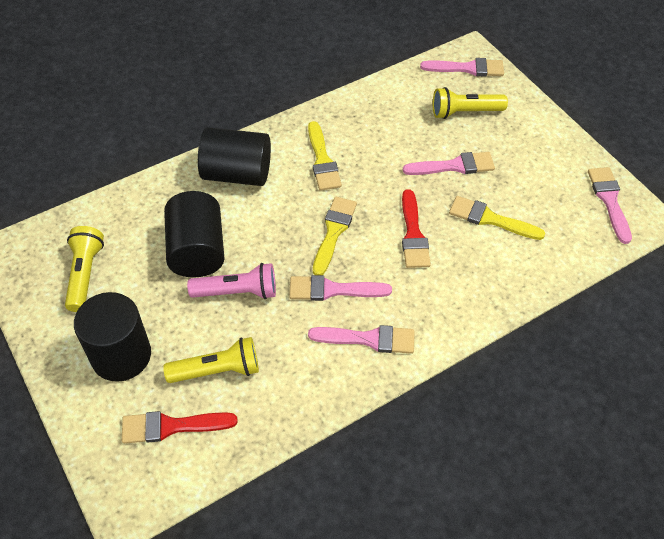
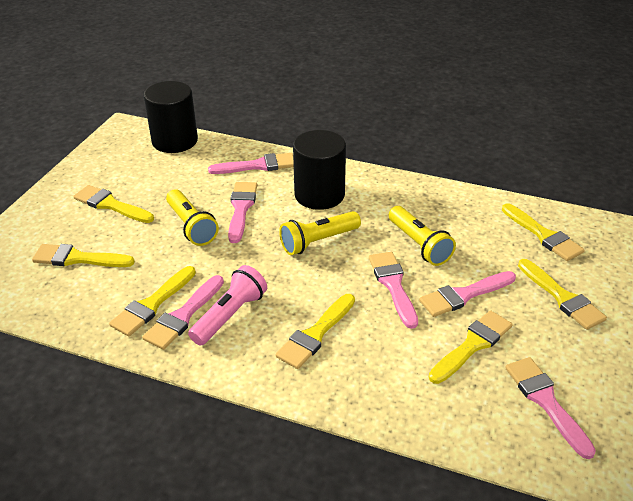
black cylinder: 3 -> 2
pink brush: 5 -> 6
red brush: 2 -> 0
yellow brush: 3 -> 7

